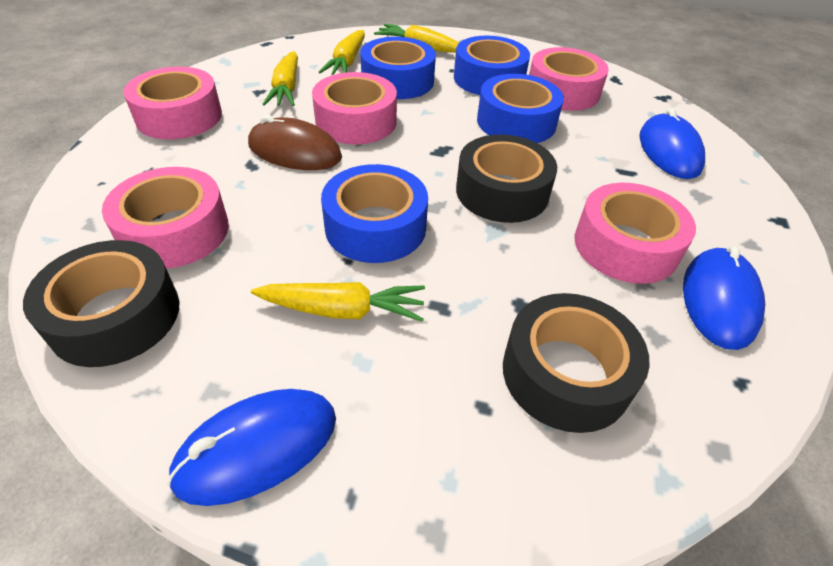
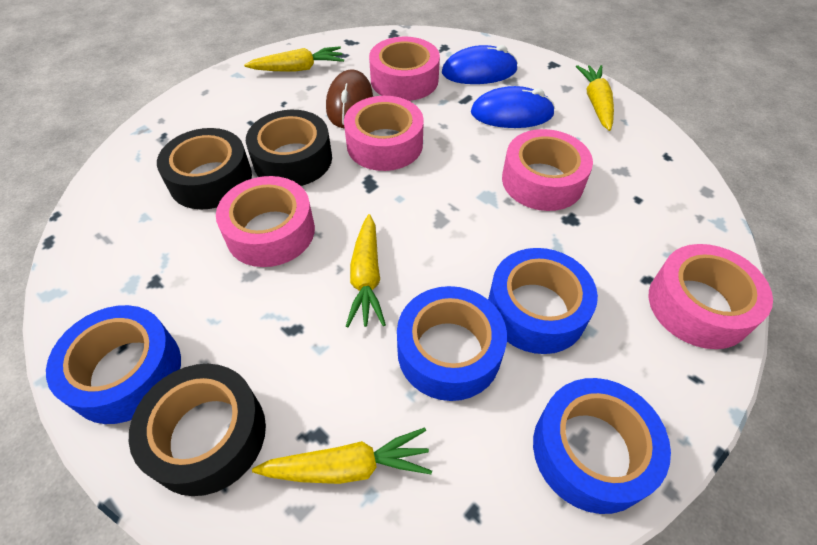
blue mouse: 3 -> 2

